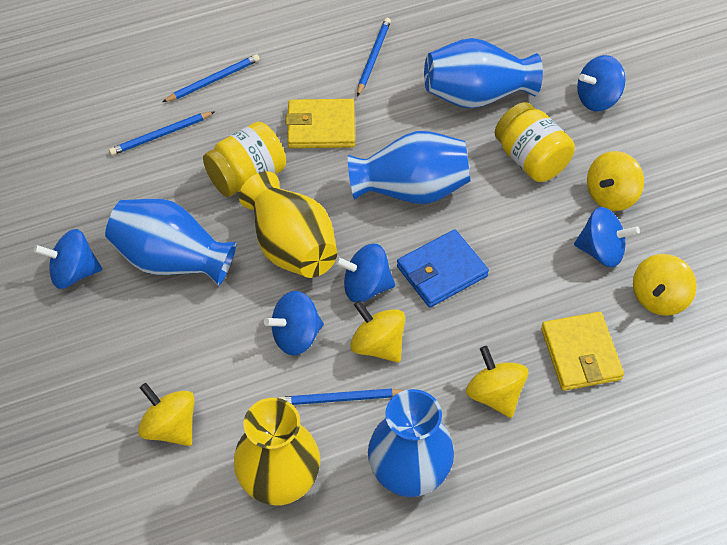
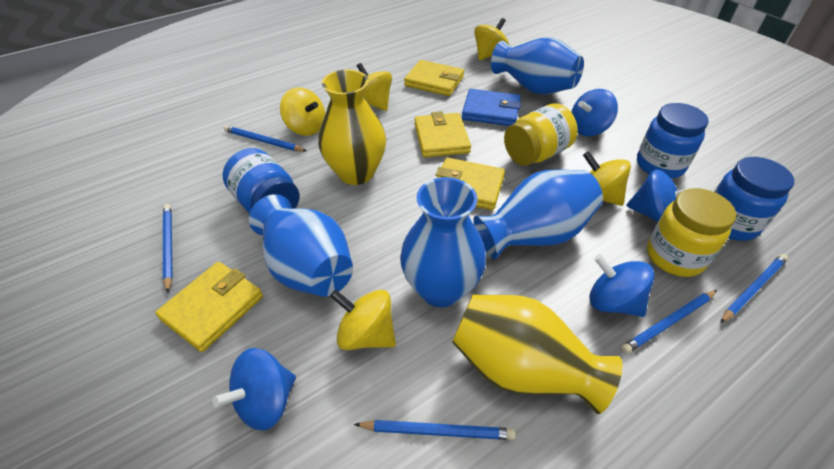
blue jar: 0 -> 3
blue pencil: 4 -> 5
blue spinning top: 5 -> 4
yellow wallet: 2 -> 4

